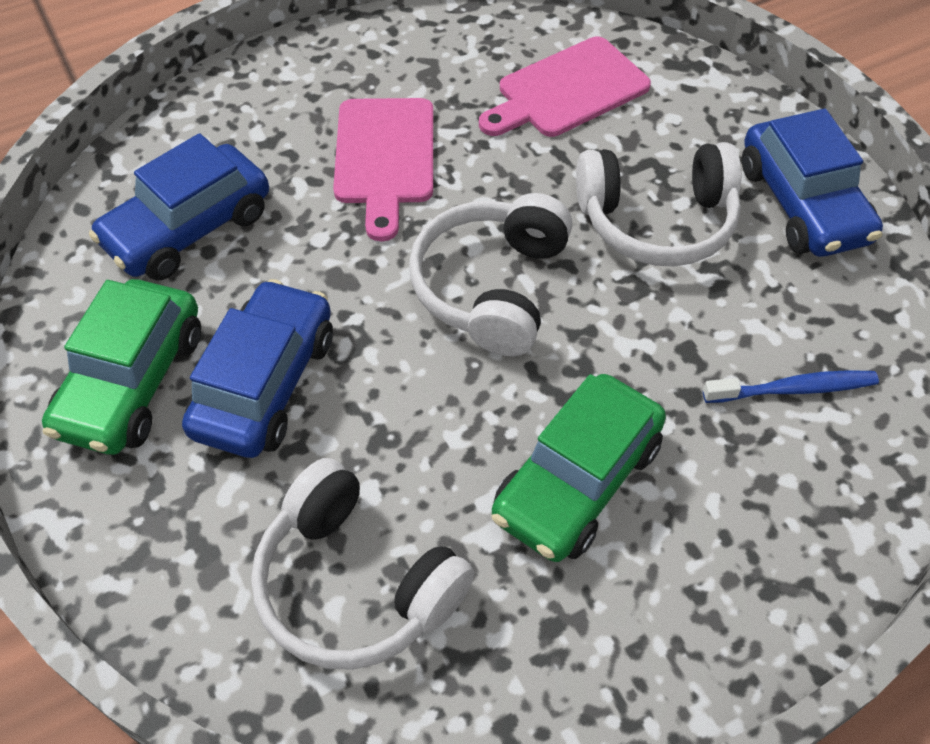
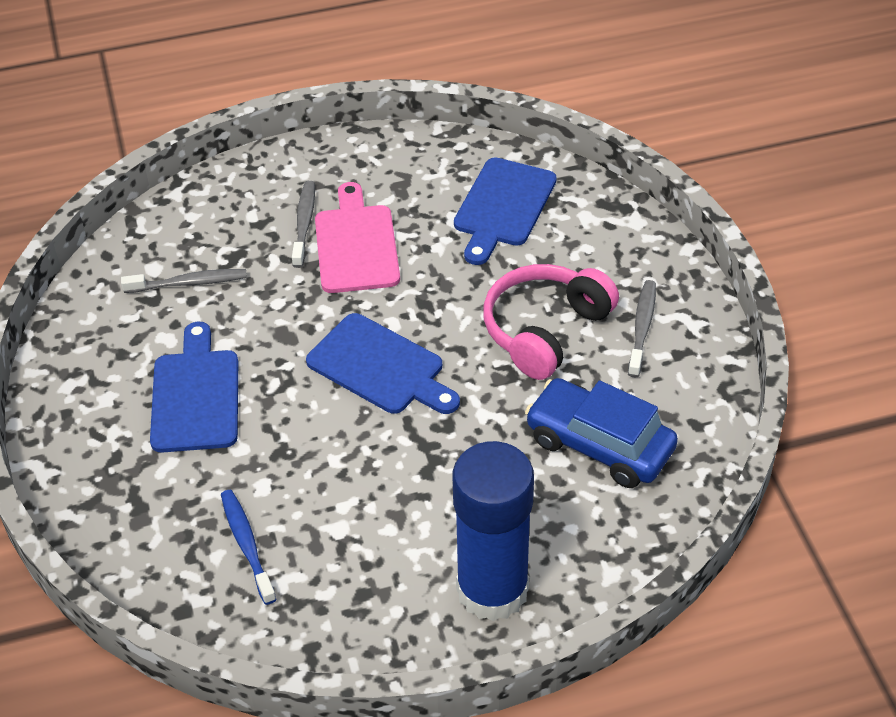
blue car: 3 -> 1
blue cutting board: 0 -> 3
blue glue stick: 0 -> 1
green car: 2 -> 0
grey toothbrush: 0 -> 3
pink cutting board: 2 -> 1
pink headphones: 0 -> 1
white headphones: 3 -> 0

